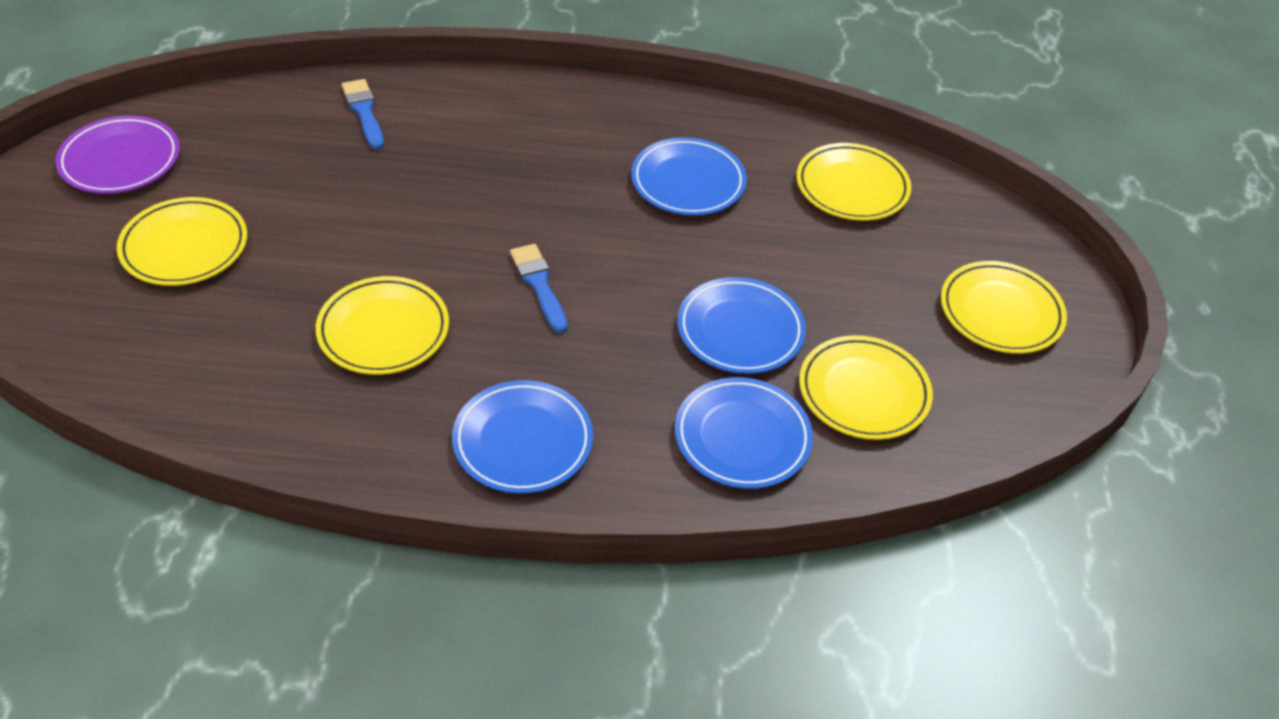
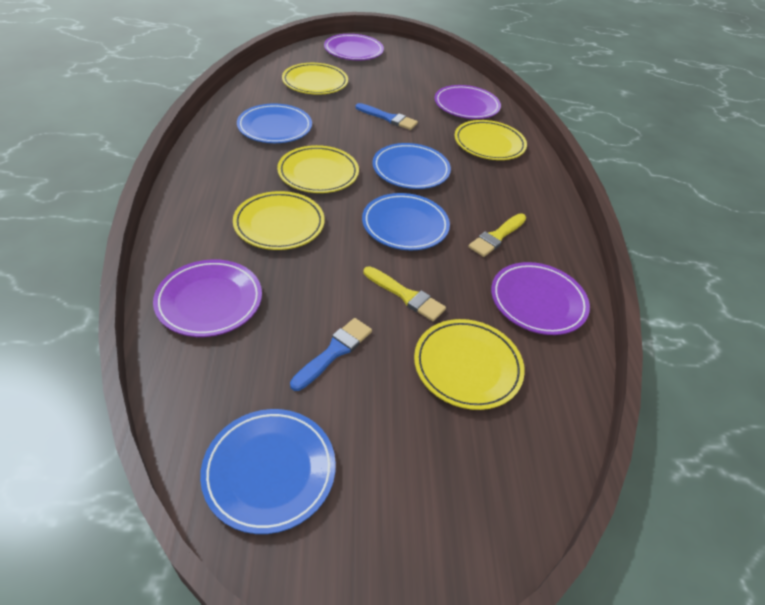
purple plate: 1 -> 4
yellow brush: 0 -> 2

